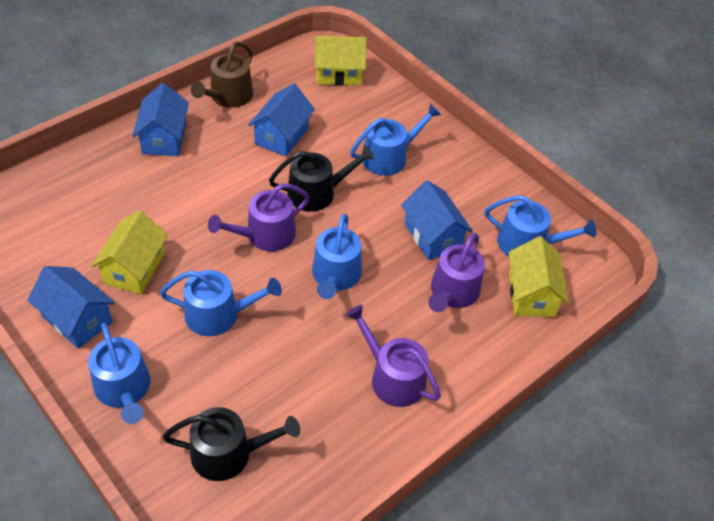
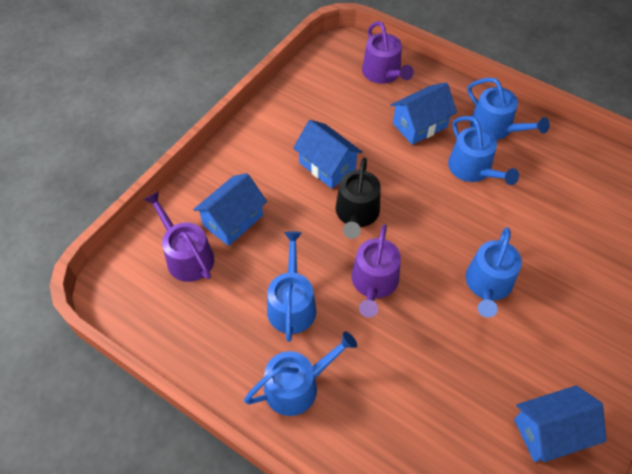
black watering can: 2 -> 1
brown watering can: 1 -> 0
yellow house: 3 -> 0

